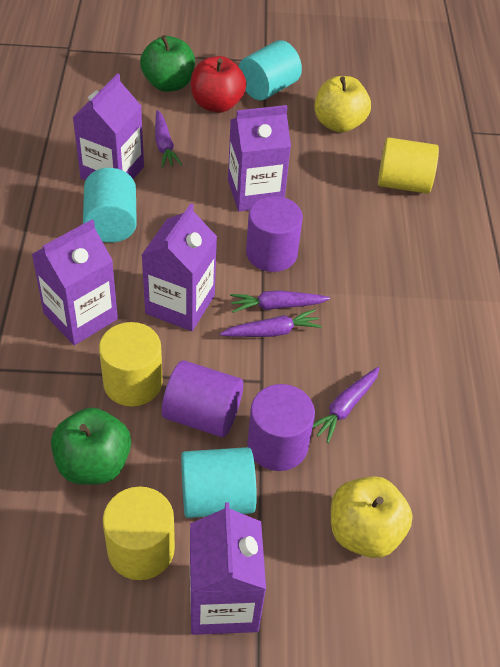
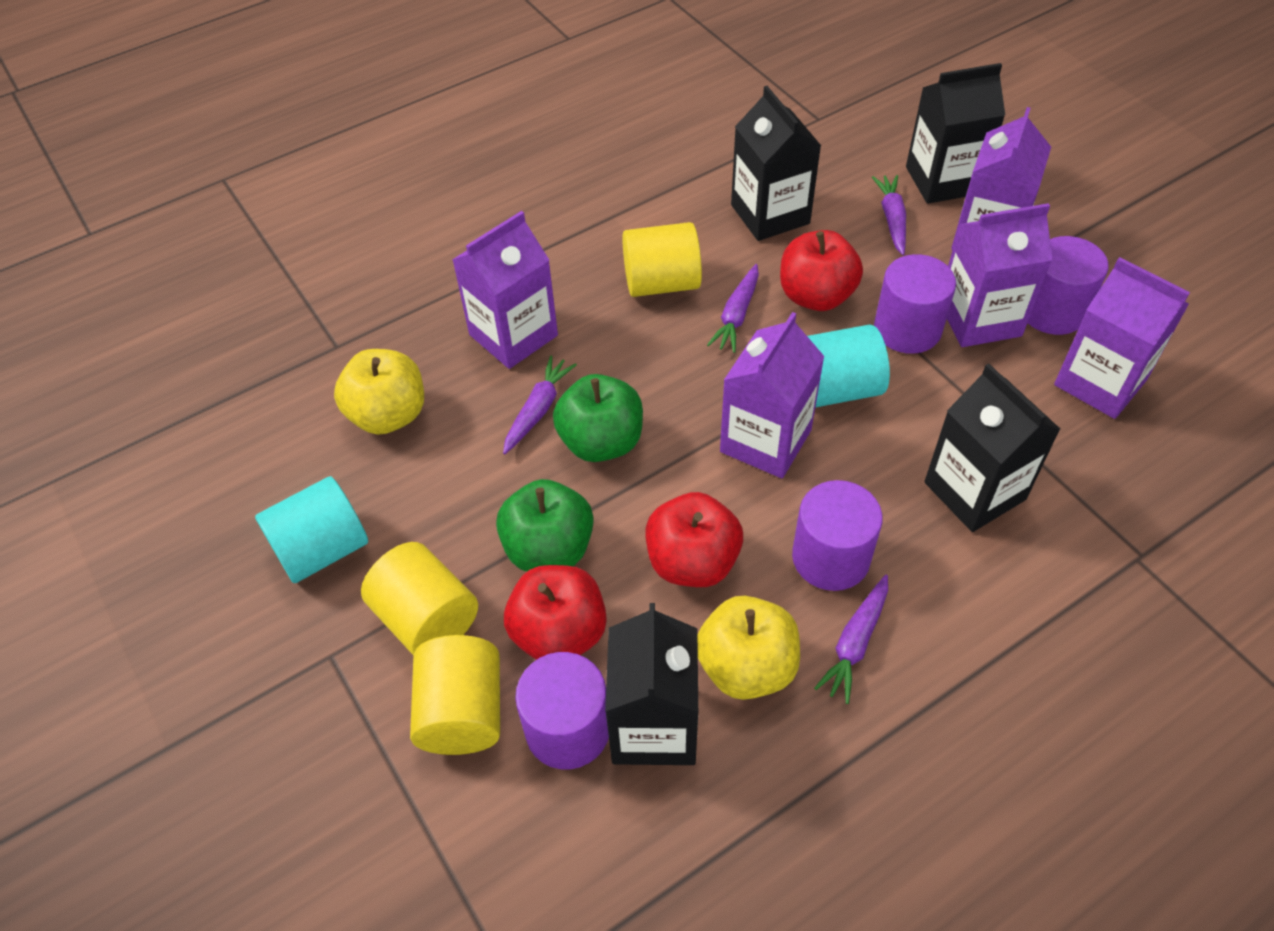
black carton: 0 -> 4
purple cylinder: 3 -> 4
red apple: 1 -> 3
turquoise cylinder: 3 -> 2

